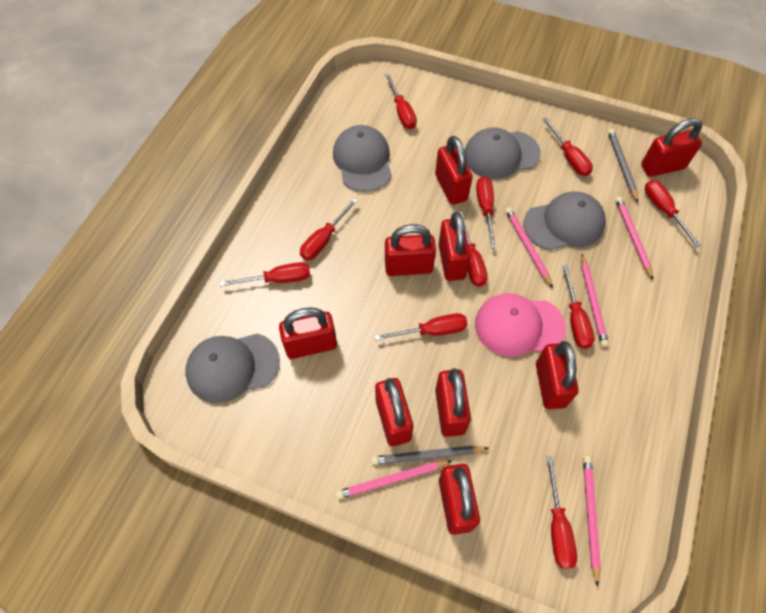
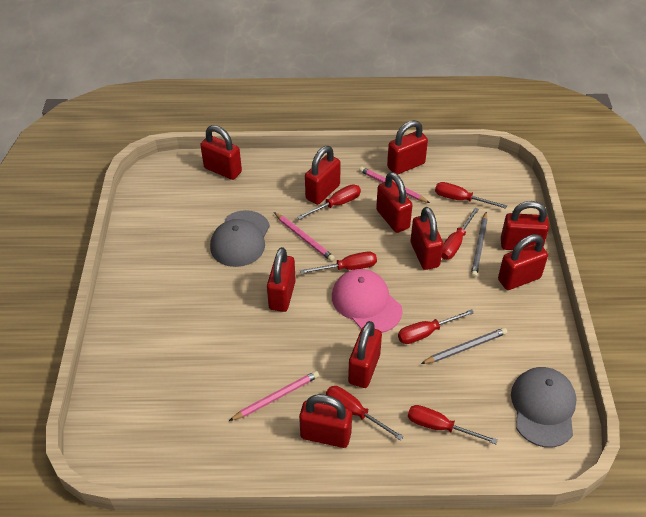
grey cap: 4 -> 2
pink pencil: 5 -> 3
red padlock: 9 -> 10
red screwdriver: 10 -> 7

